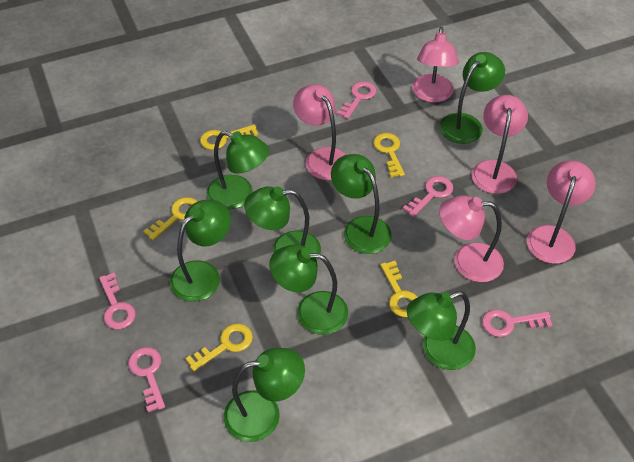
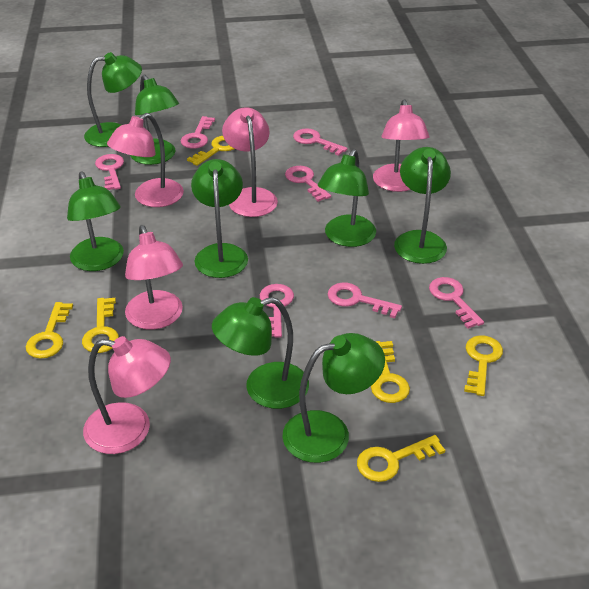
pink key: 5 -> 7
yellow key: 5 -> 6

